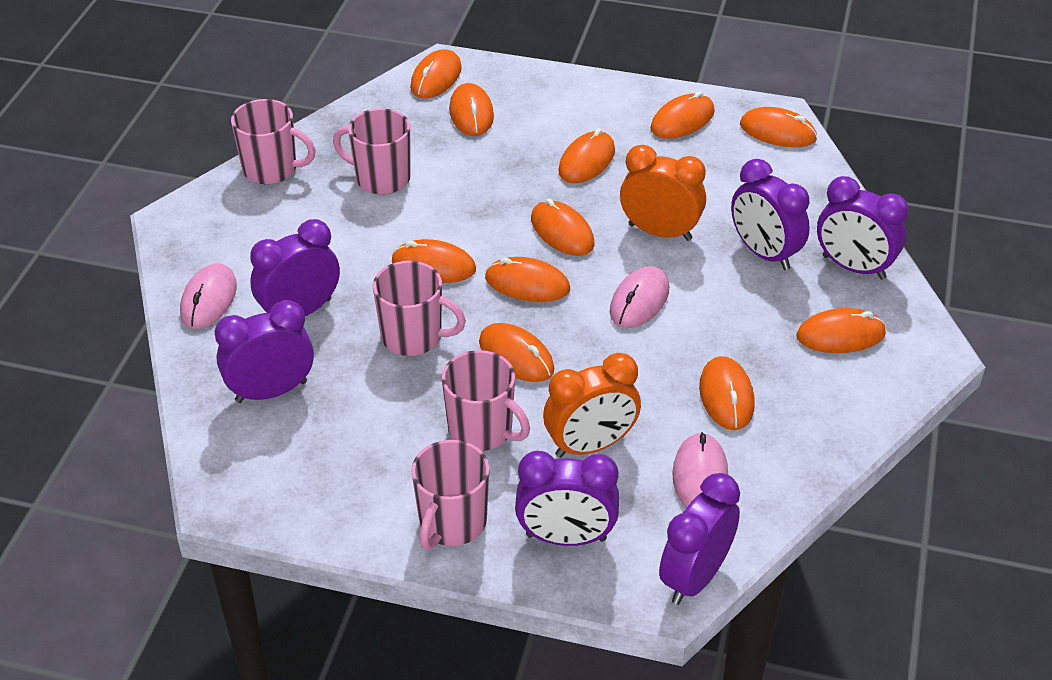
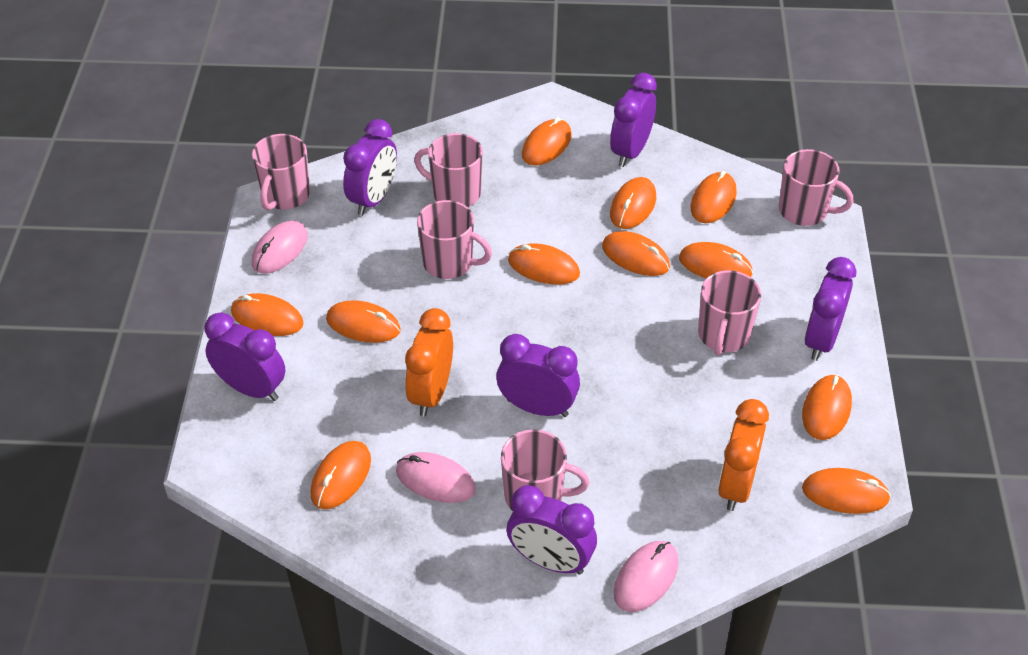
pink mug: 5 -> 6

